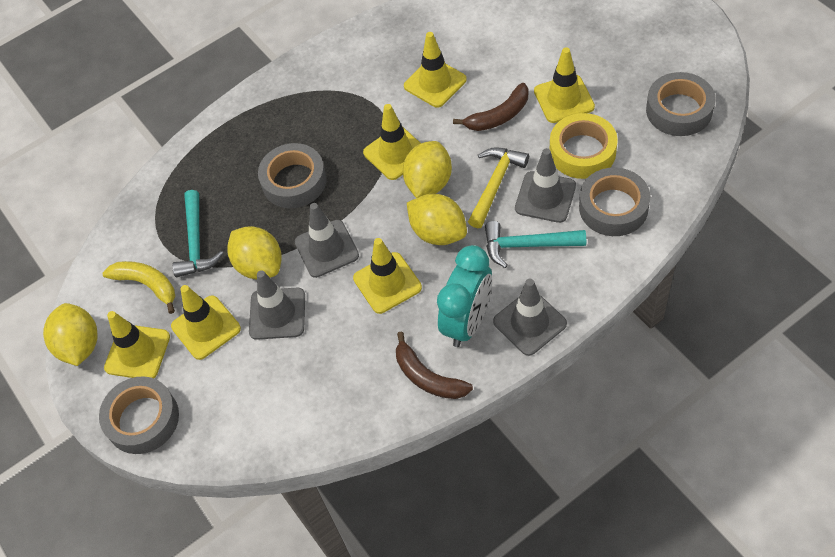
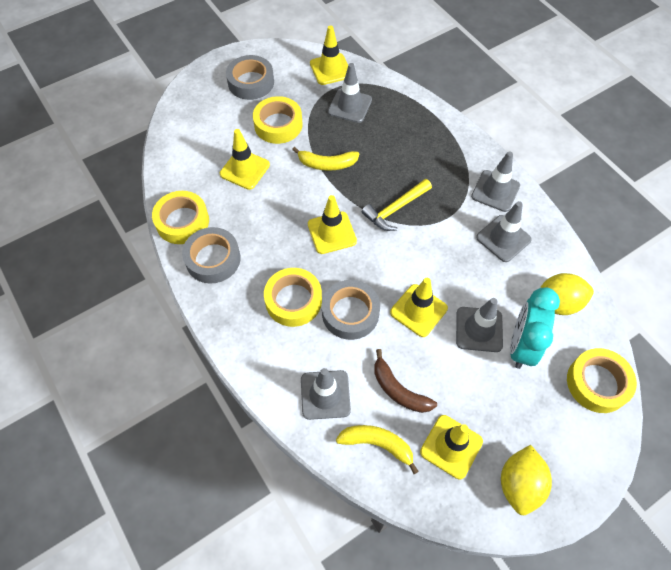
brown banana: 2 -> 1
grey tape: 4 -> 3
grey traffic cone: 4 -> 5
turquoise hammer: 2 -> 0
yellow banana: 1 -> 2
yellow lemon: 4 -> 2
yellow tape: 1 -> 4
yellow traffic cone: 6 -> 5

